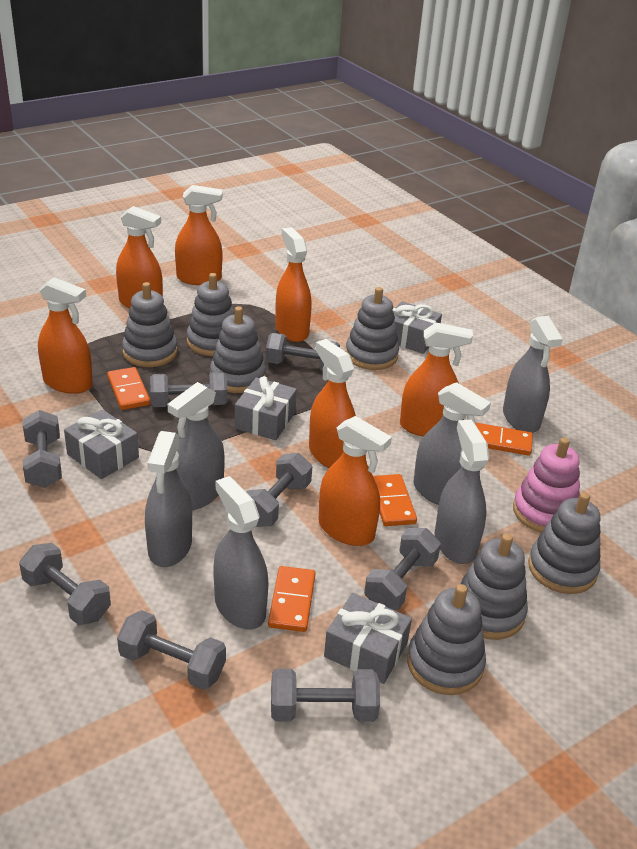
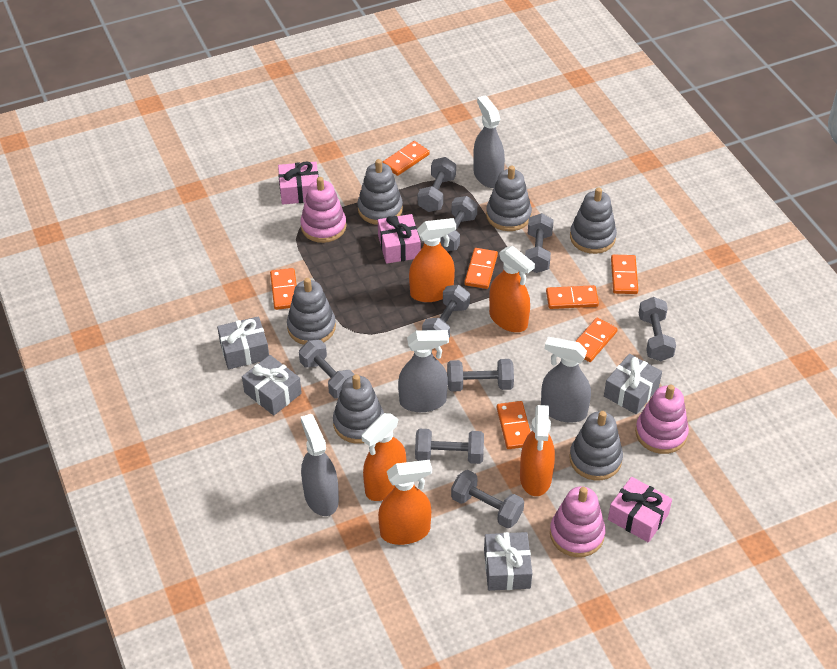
grey dumbbell: 8 -> 9
grey spray bottle: 6 -> 4
grey stacking toy: 7 -> 6
orange domino: 4 -> 7
orange spray bottle: 7 -> 5
pink gift: 0 -> 3
pink stacking toy: 1 -> 3

